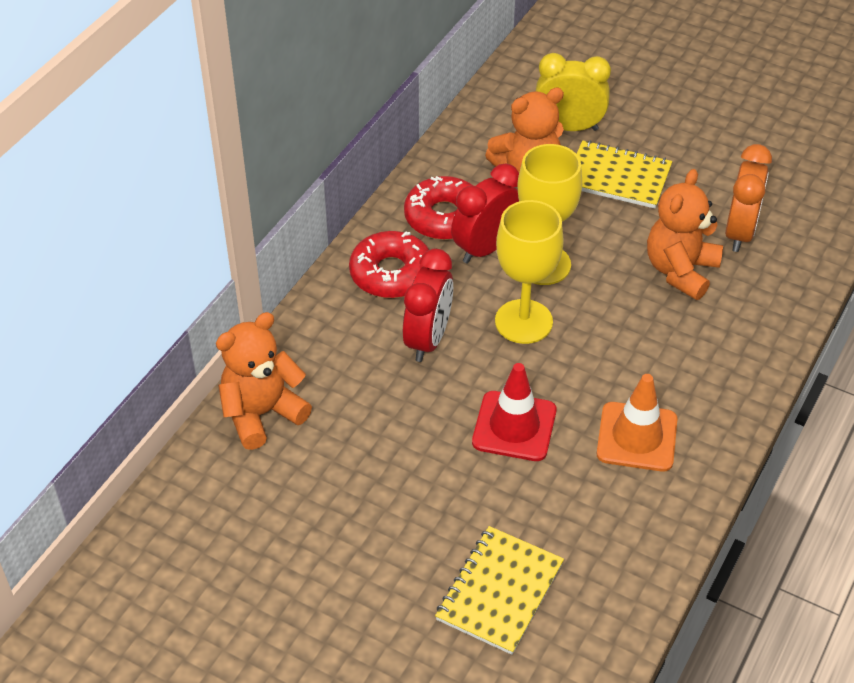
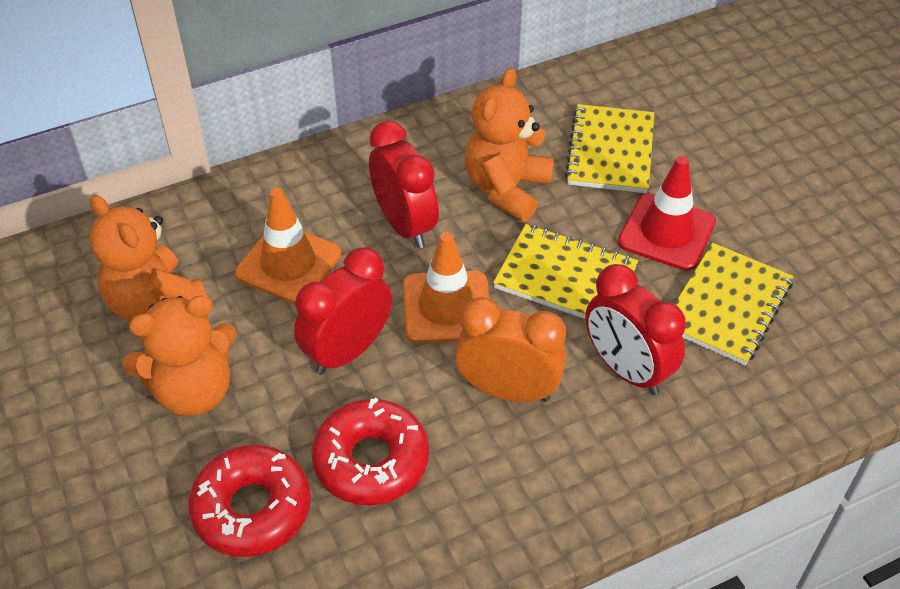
orange traffic cone: 1 -> 2
red clock: 2 -> 3
yellow clock: 1 -> 0
yellow goblet: 2 -> 0
yellow notebook: 2 -> 3

